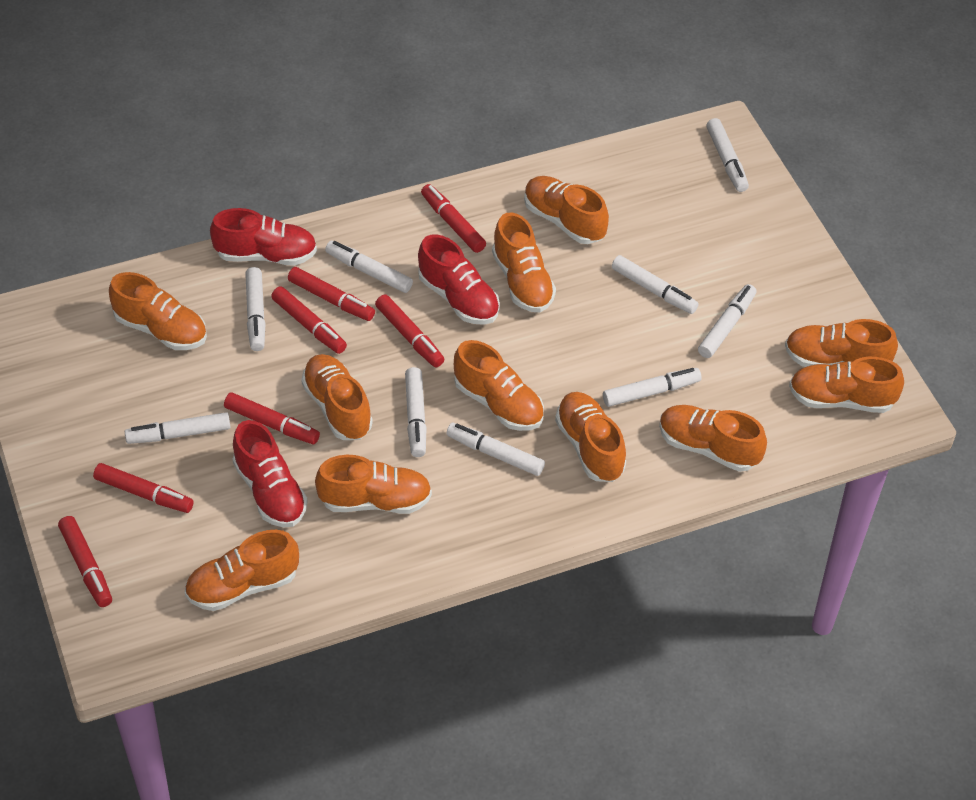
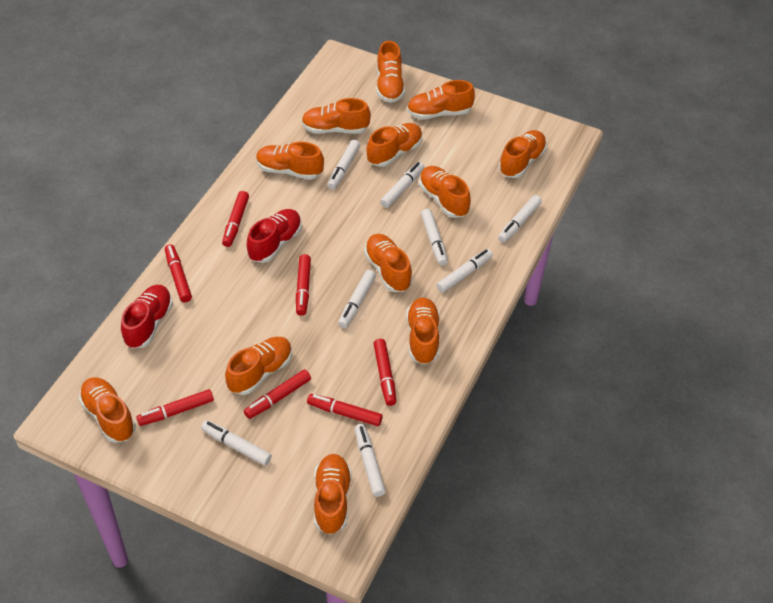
orange shoe: 11 -> 12
red shoe: 3 -> 2
white marker: 9 -> 8

